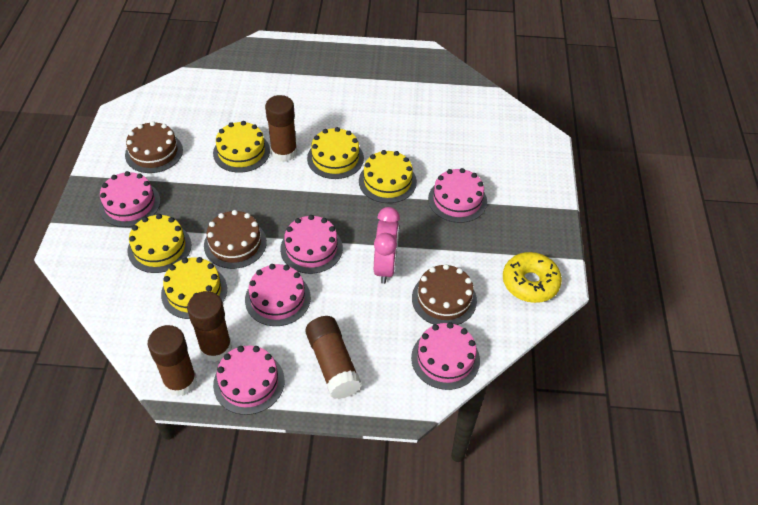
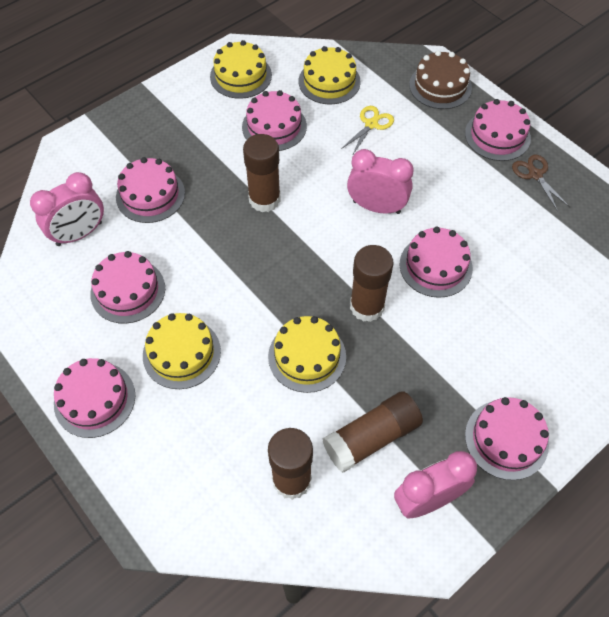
brown cake: 3 -> 1
brown scissors: 0 -> 1
pink cake: 6 -> 7
pink clock: 1 -> 3
yellow cake: 5 -> 4
yellow donut: 1 -> 0
yellow scissors: 0 -> 1

